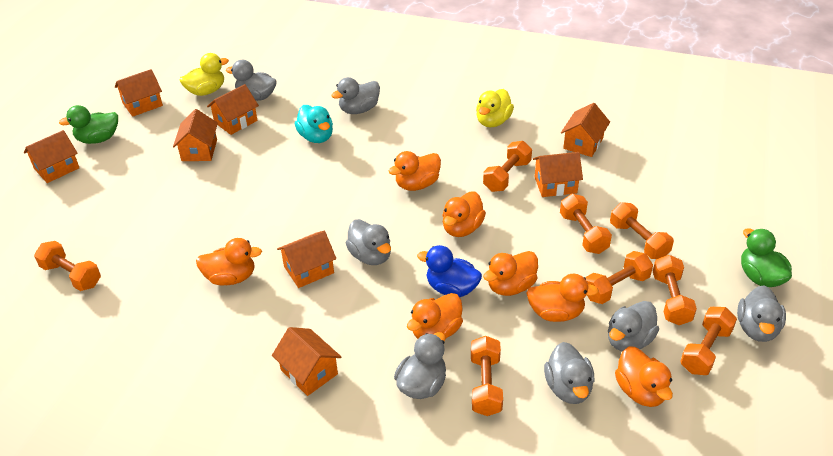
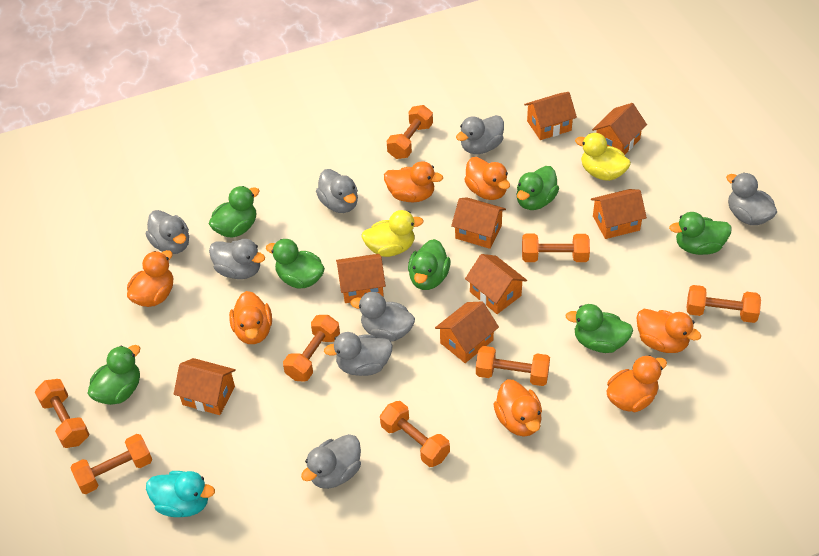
blue duck: 1 -> 0
green duck: 2 -> 7
grey duck: 7 -> 8

